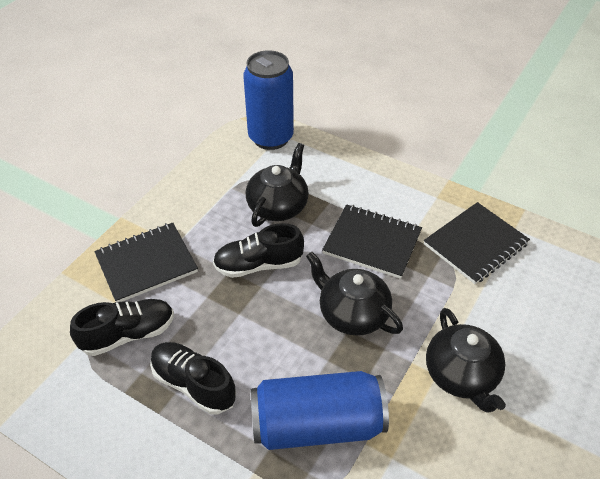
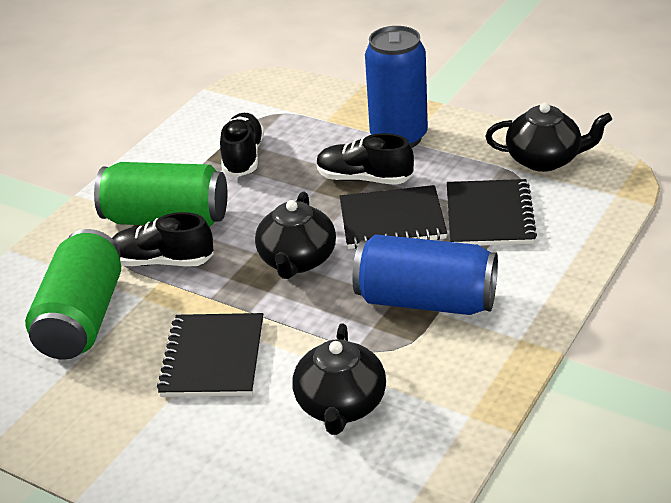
green can: 0 -> 2

